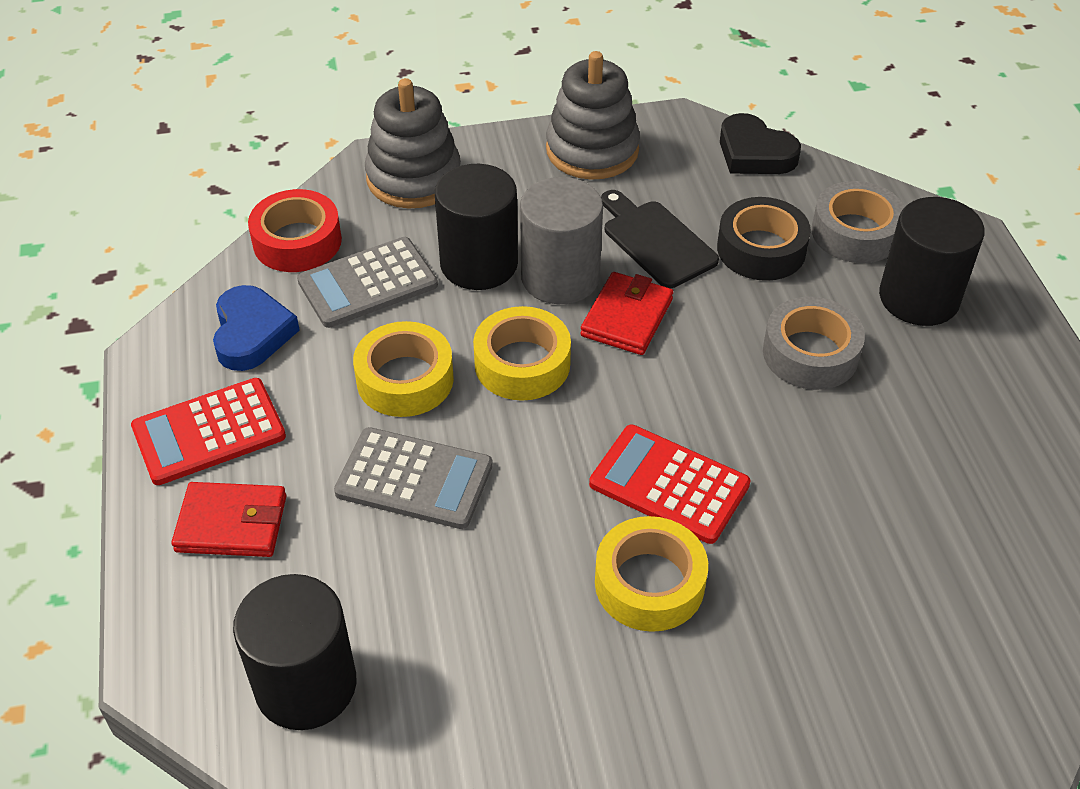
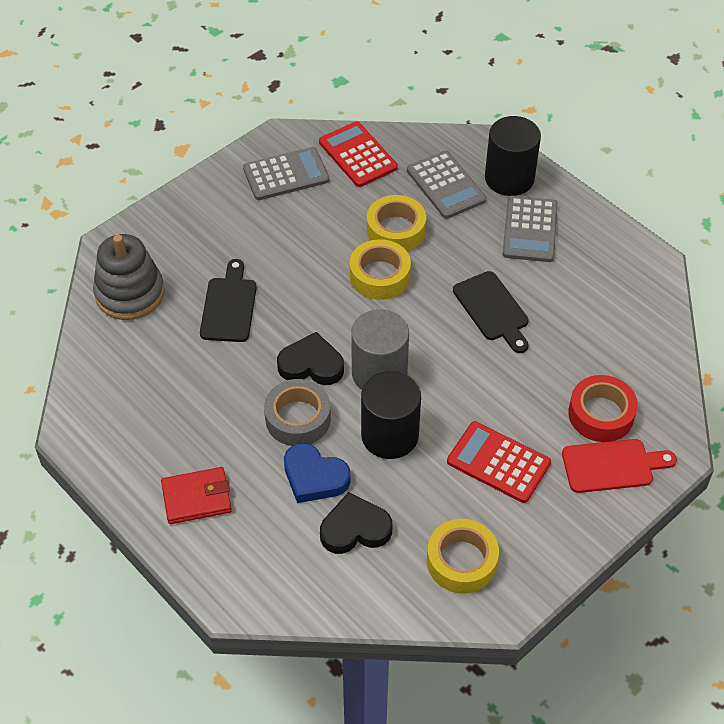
black cutting board: 1 -> 2
black cylinder: 3 -> 2
black heart: 1 -> 2
black tape: 1 -> 0
grey calculator: 2 -> 3
grey stacking toy: 2 -> 1
grey tape: 2 -> 1
red cutting board: 0 -> 1
red wallet: 2 -> 1

